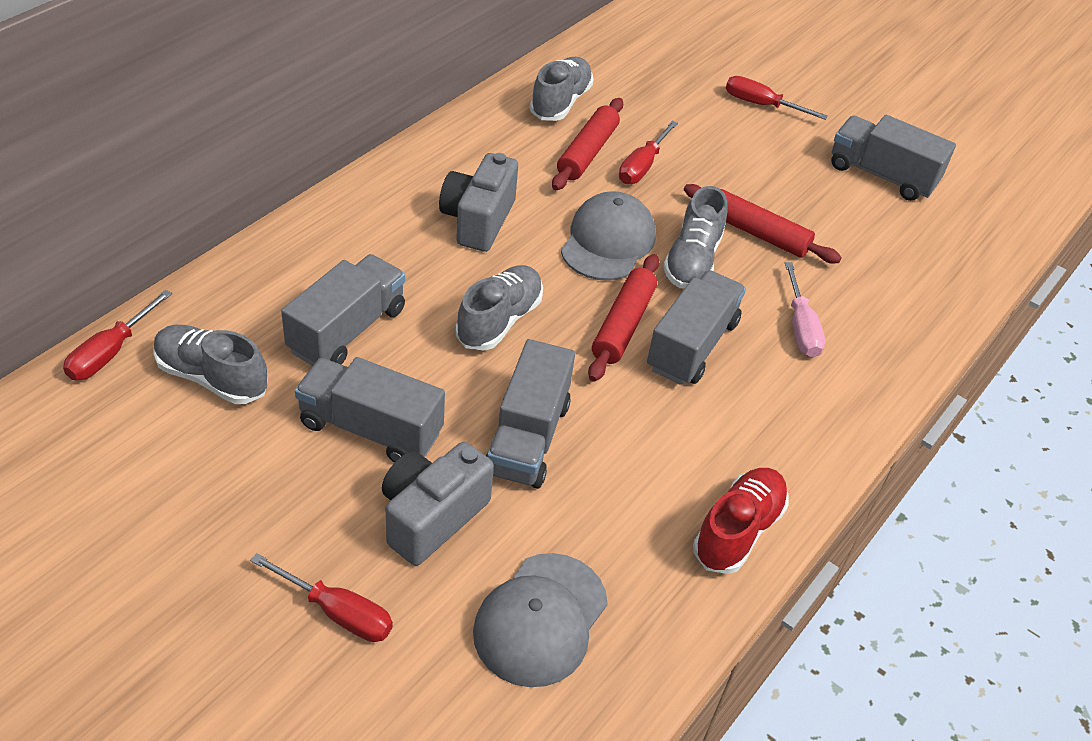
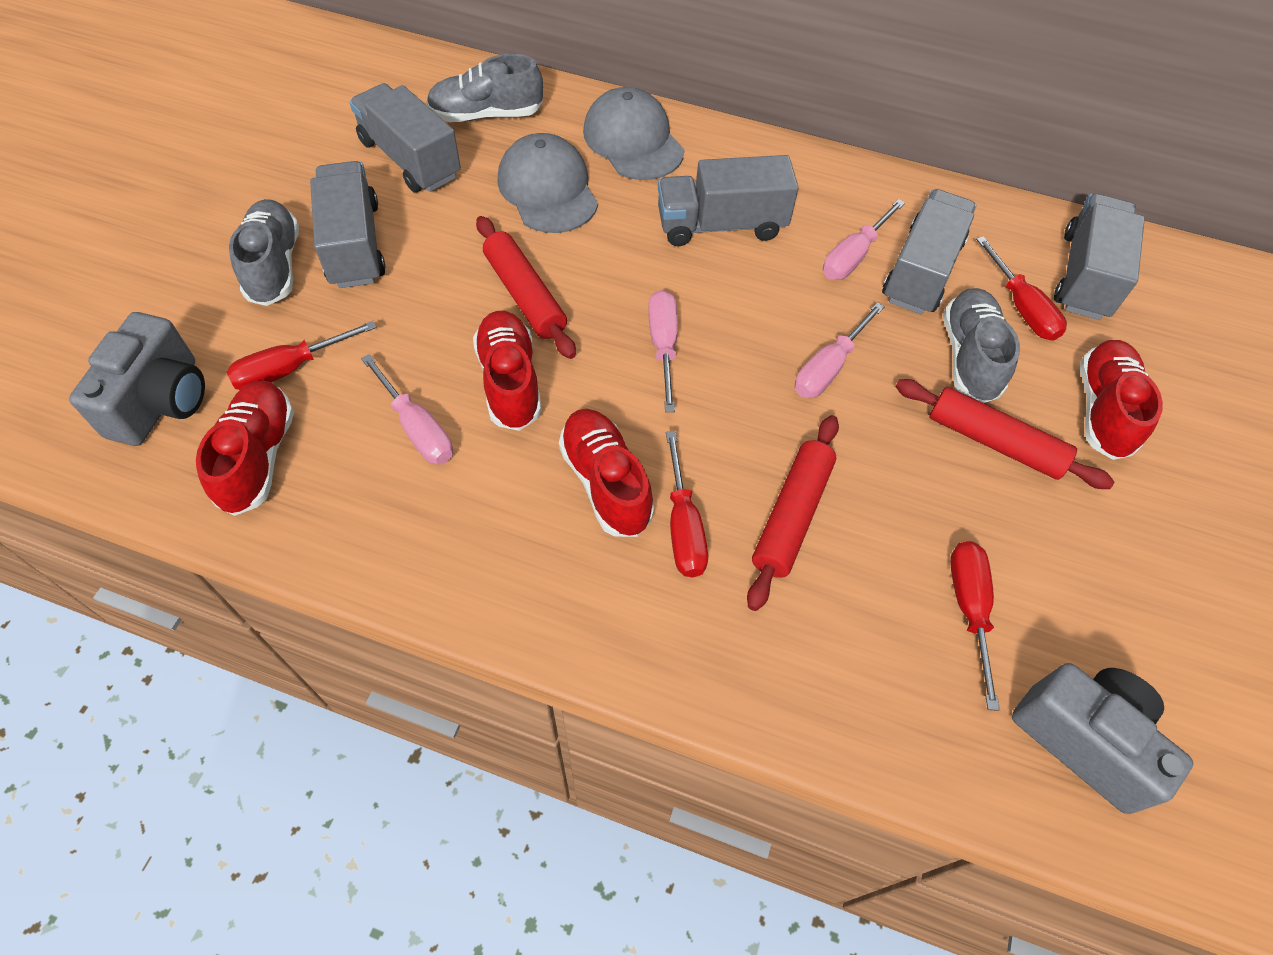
grey shoe: 4 -> 3
pink screwdriver: 1 -> 4
red shoe: 1 -> 4

